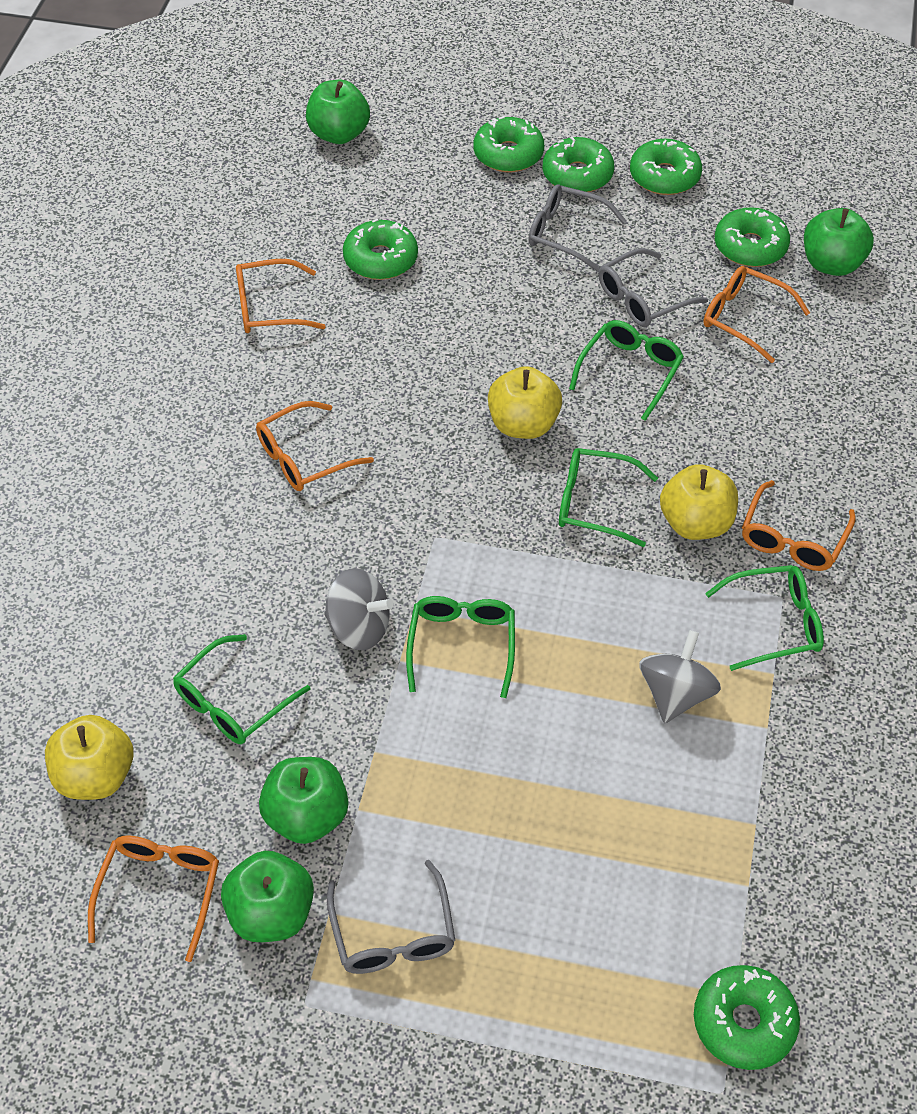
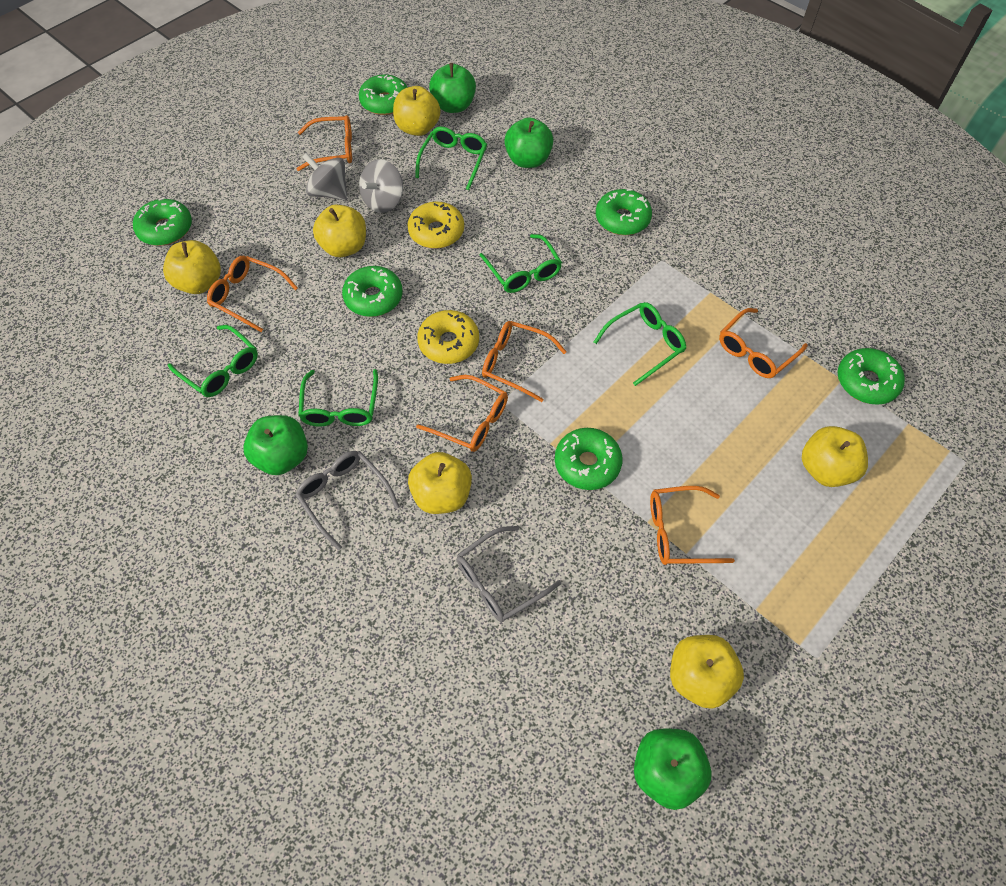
grey glasses: 3 -> 2
orange glasses: 5 -> 6
yellow apple: 3 -> 6
yellow donut: 0 -> 2

